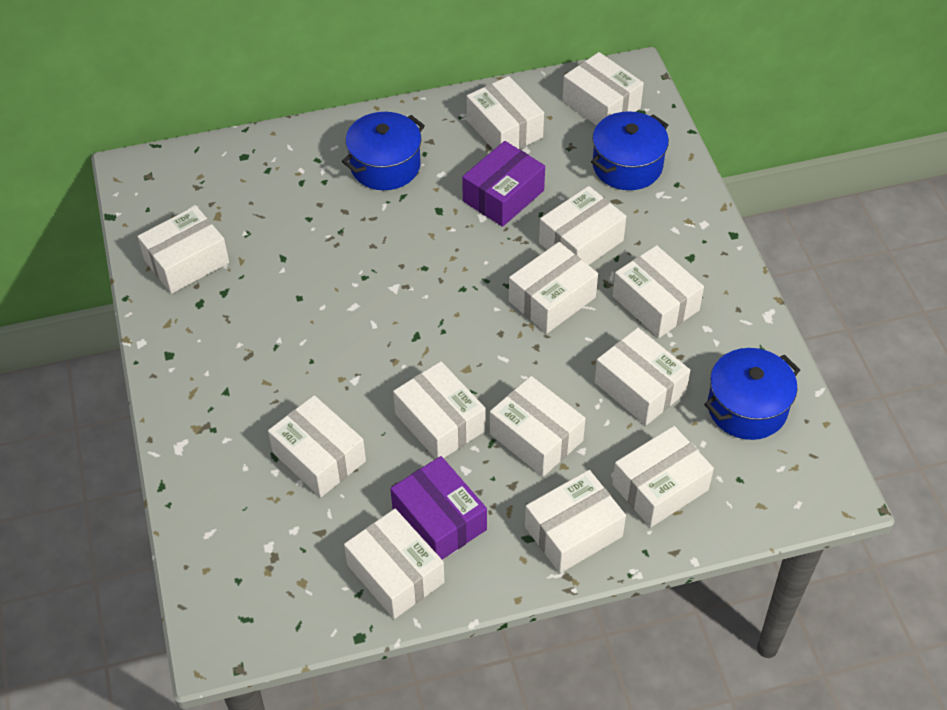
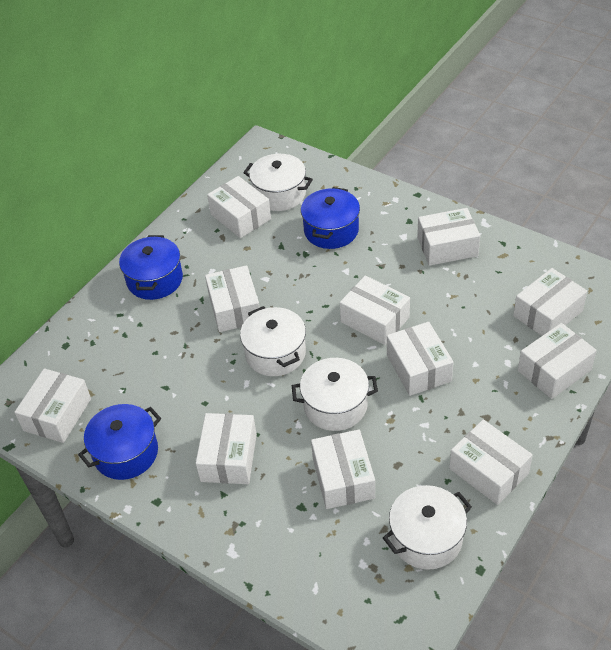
purple box: 2 -> 0
white box: 13 -> 11
white pot: 0 -> 4

